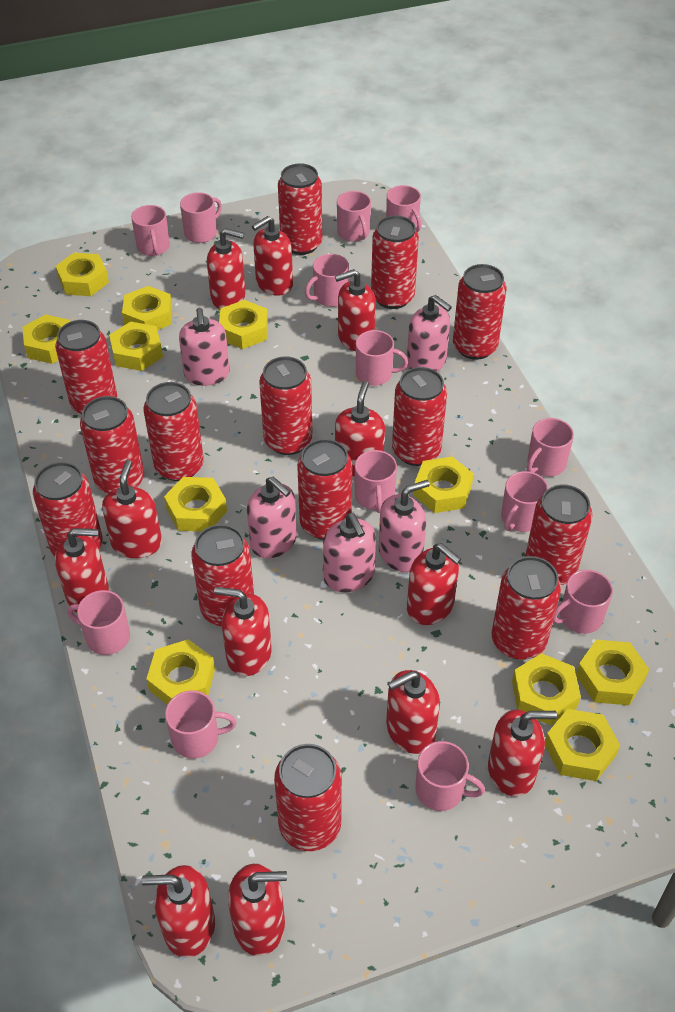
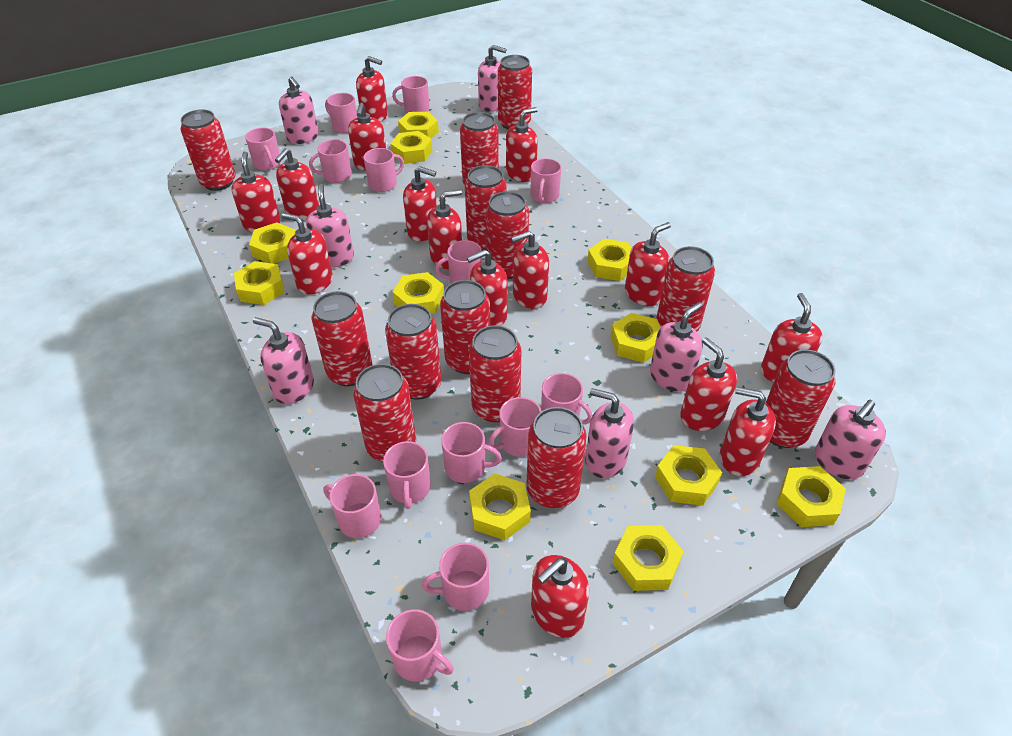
pink mug: 13 -> 14
pink soap dispenser: 5 -> 7
red can: 14 -> 13
red soap dispenser: 12 -> 15

